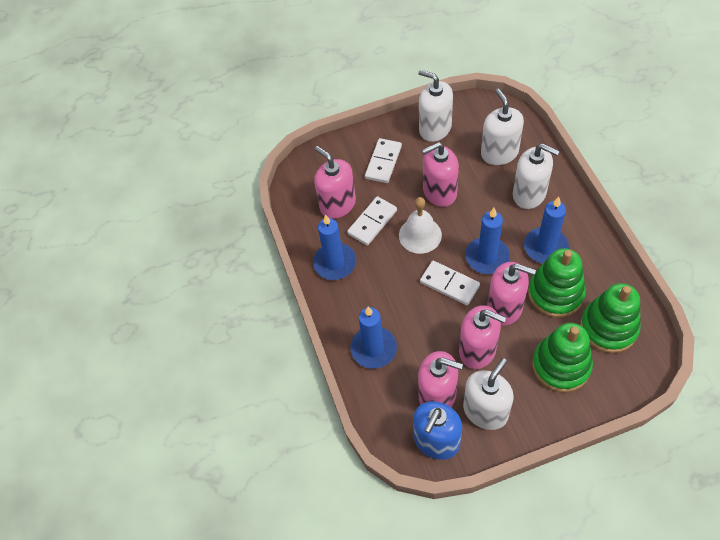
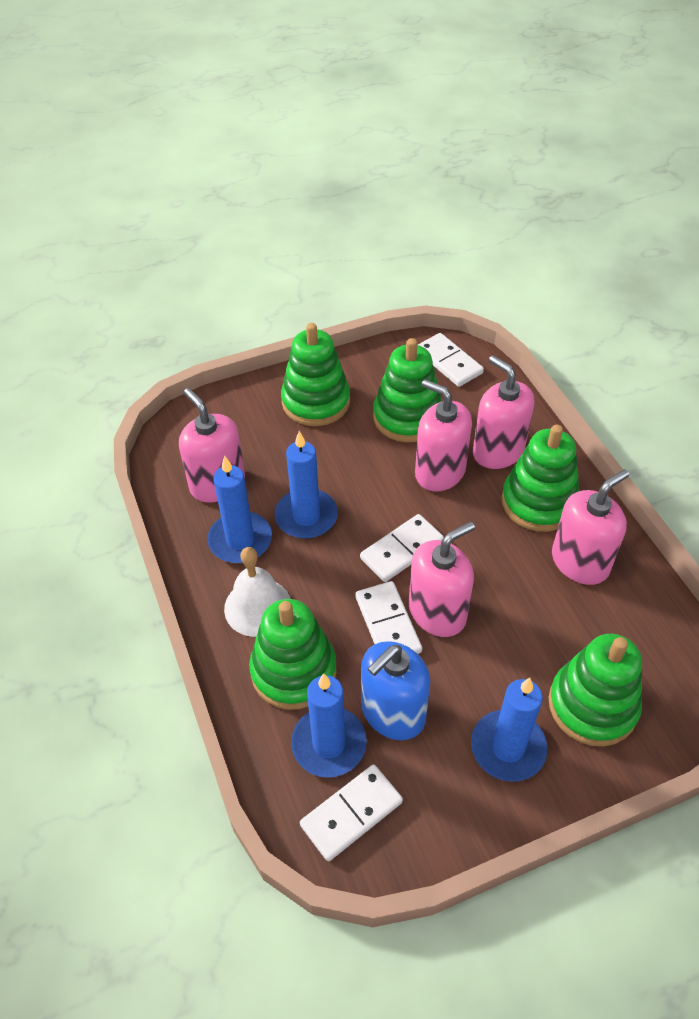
green stacking toy: 3 -> 5
white domino: 3 -> 4
white soap dispenser: 4 -> 0

